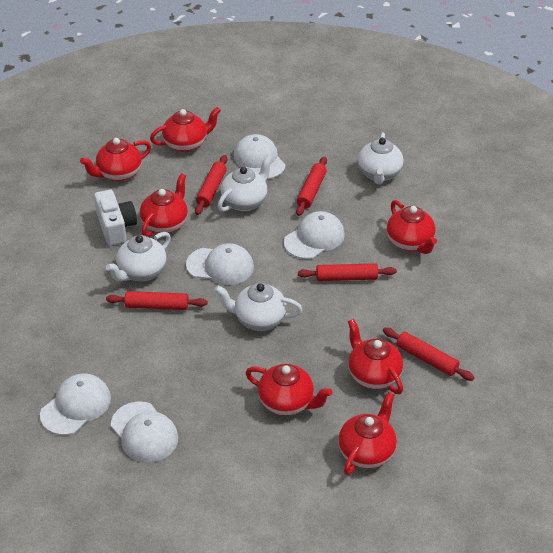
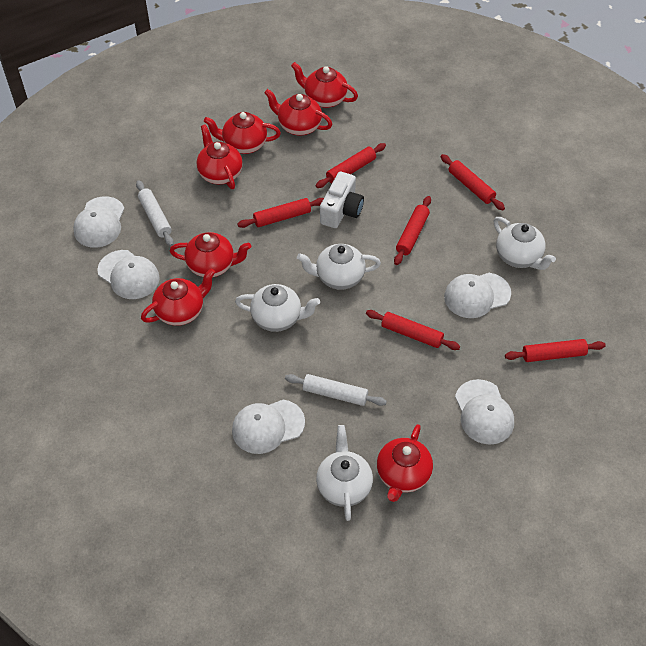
red rolling pin: 5 -> 6
white rolling pin: 0 -> 2

